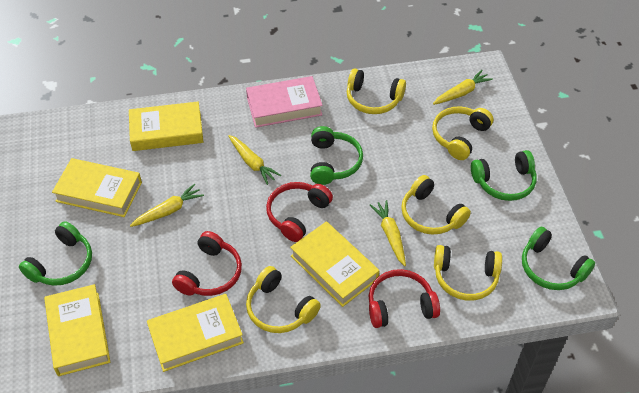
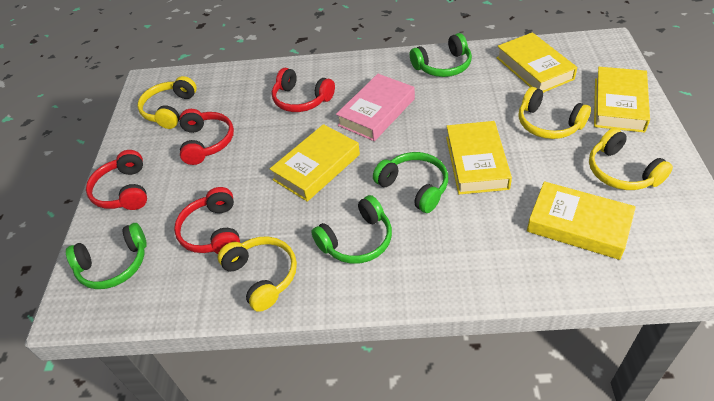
red headphones: 3 -> 4
yellow carrot: 4 -> 0
yellow headphones: 5 -> 4

